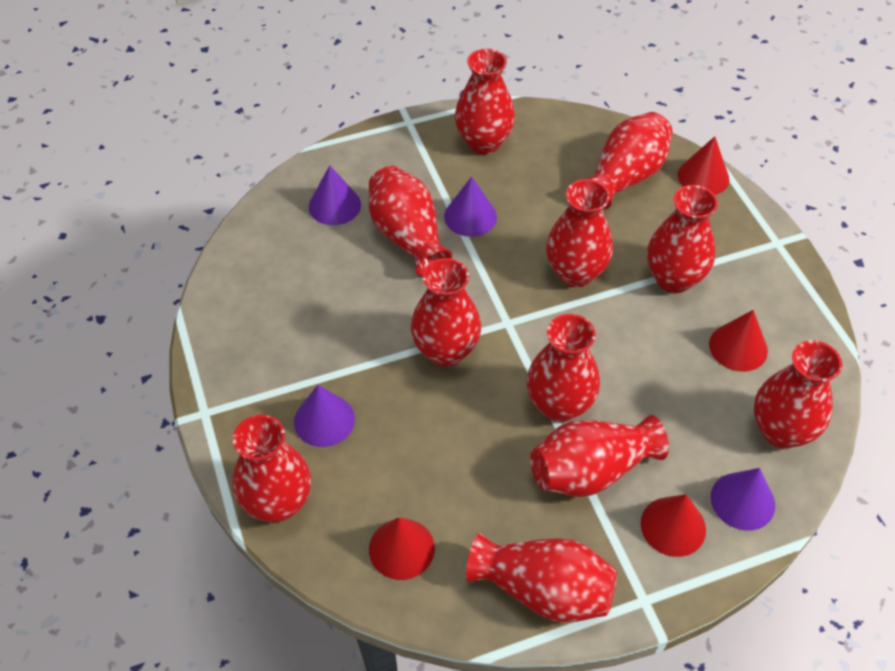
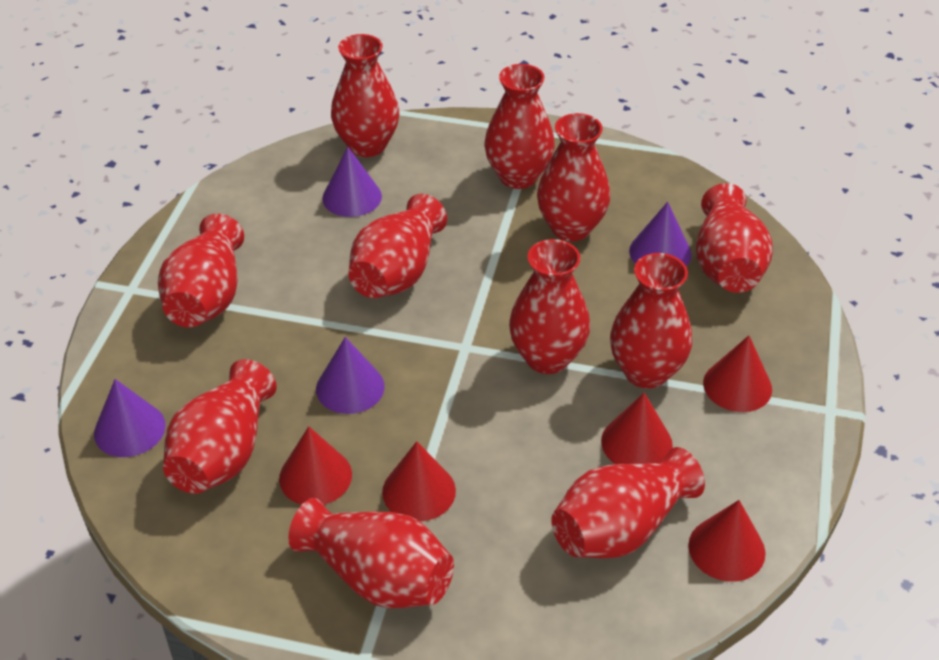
red cone: 4 -> 5

